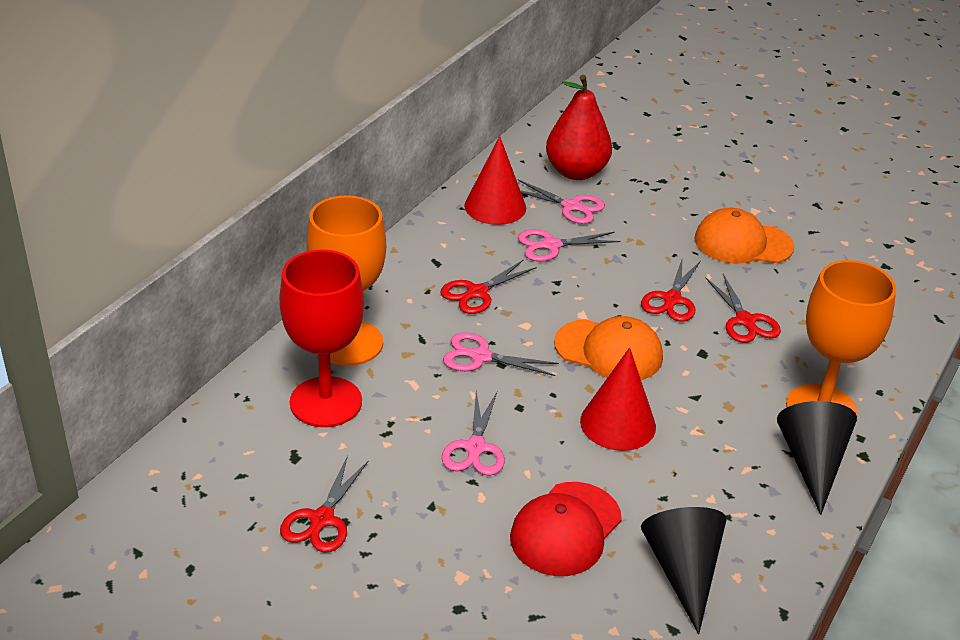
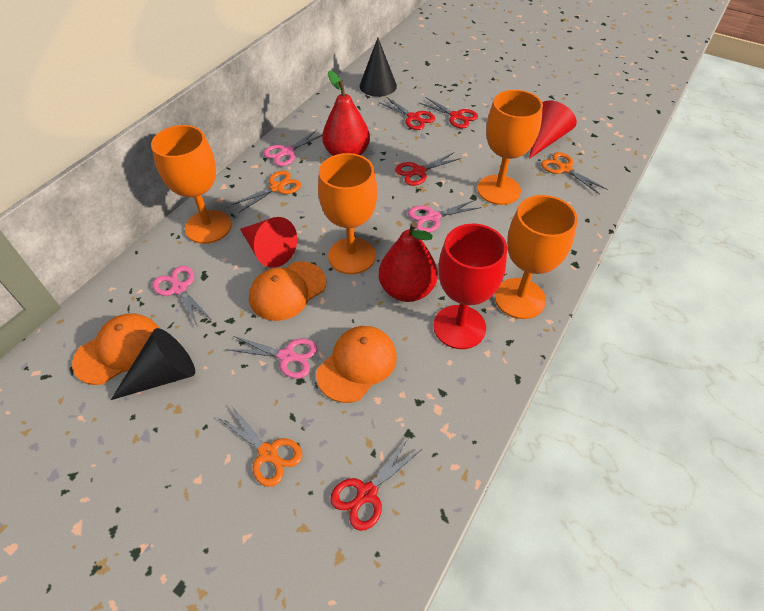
orange cap: 2 -> 3
orange goblet: 2 -> 4
orange scissors: 0 -> 3
red cap: 1 -> 0
red pear: 1 -> 2

